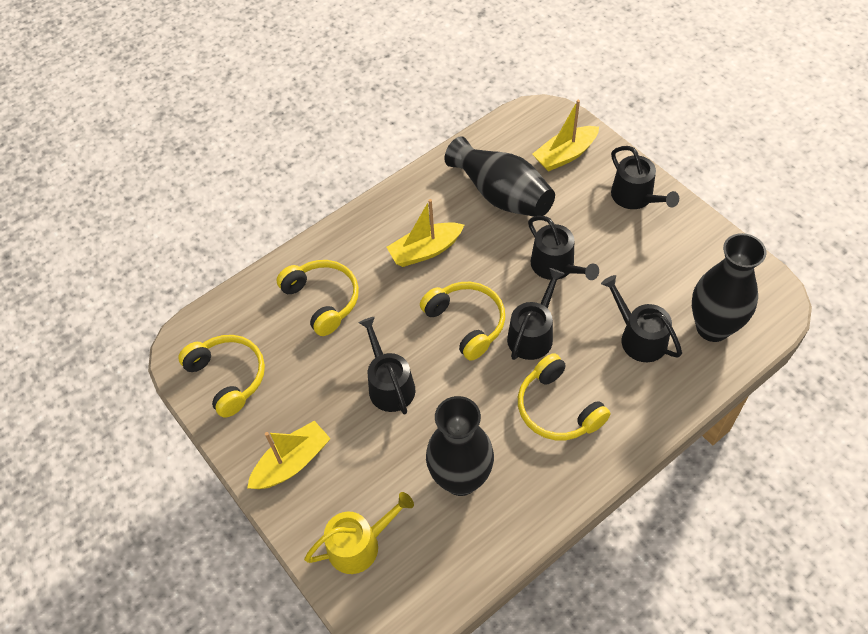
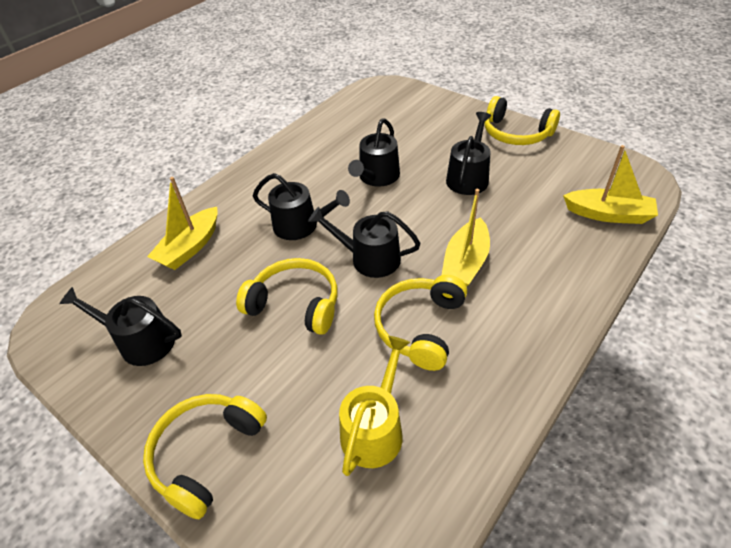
black vase: 3 -> 0

